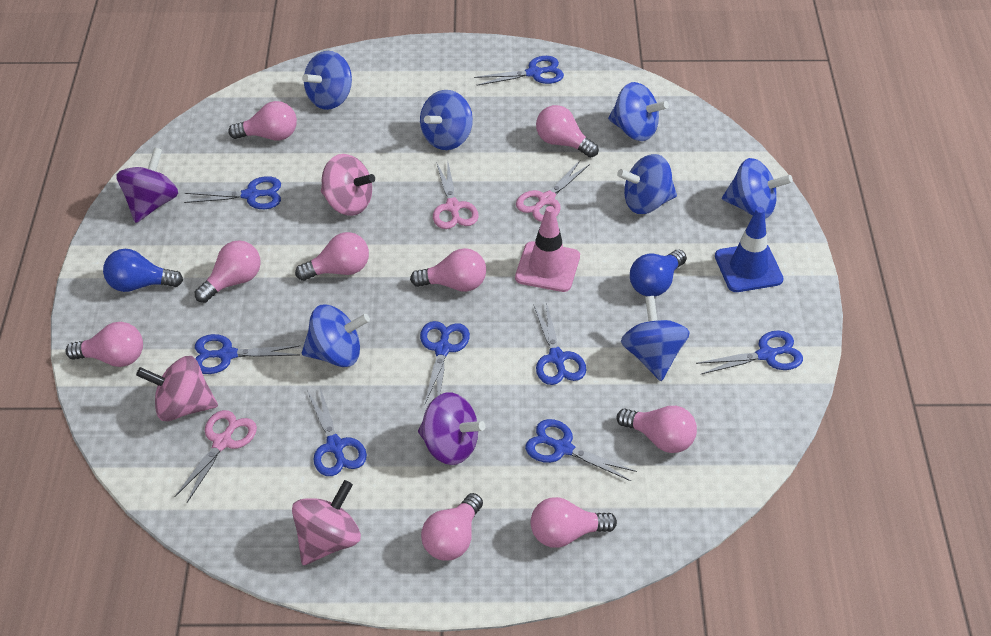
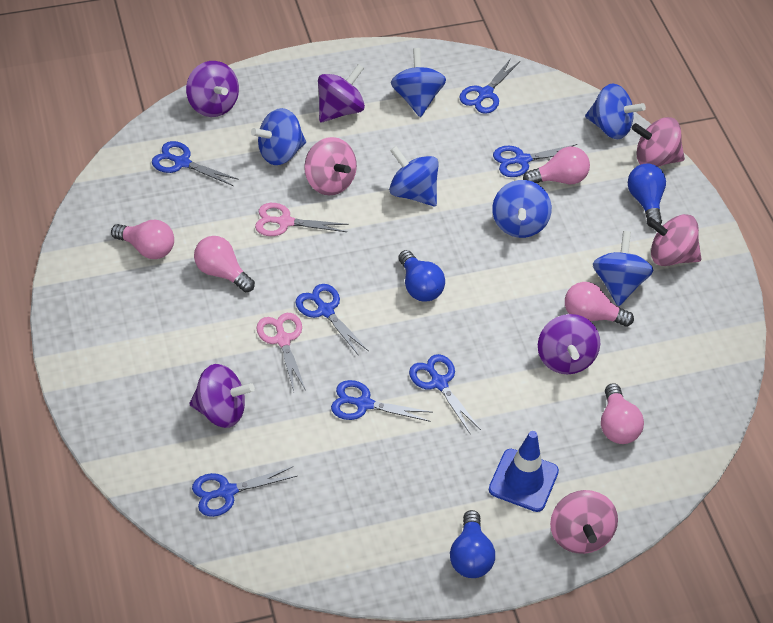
blue light bulb: 2 -> 3
blue scissors: 8 -> 7
blue spinning top: 7 -> 6
pink light bulb: 9 -> 5
pink scissors: 3 -> 2
pink spinning top: 3 -> 4
pink traffic cone: 1 -> 0
purple spinning top: 2 -> 4

